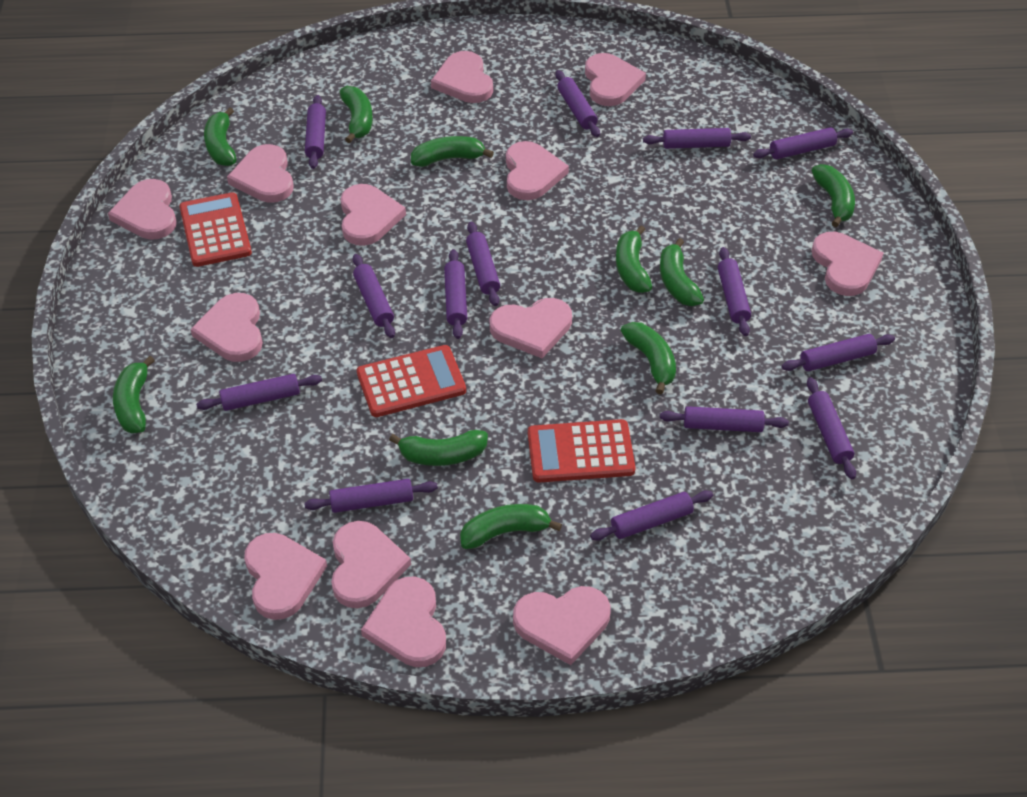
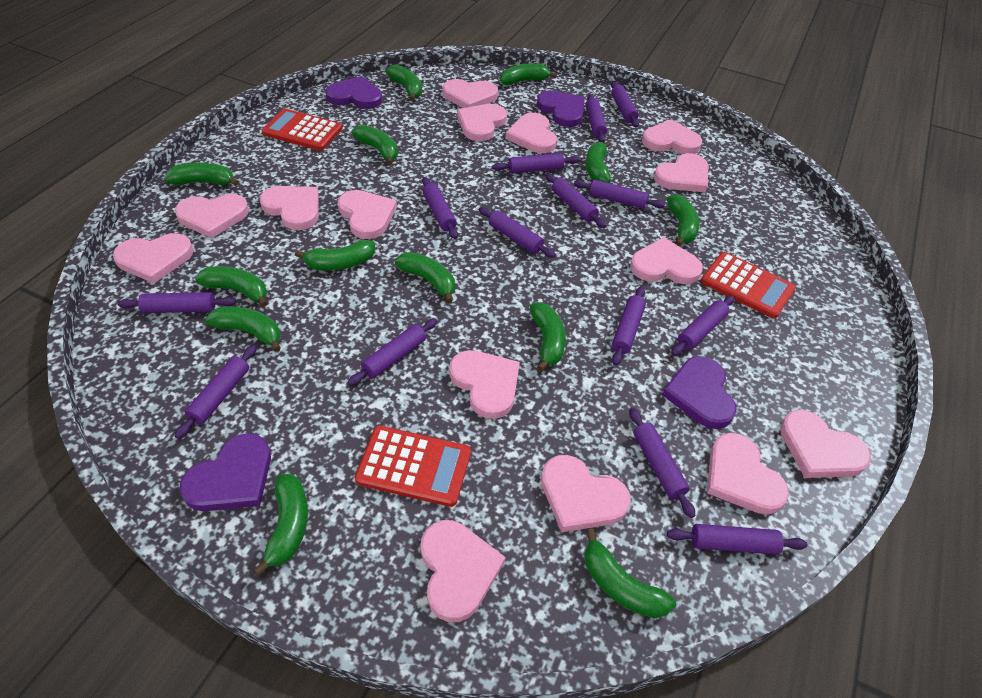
green banana: 10 -> 13
pink heart: 13 -> 15
purple heart: 0 -> 4

